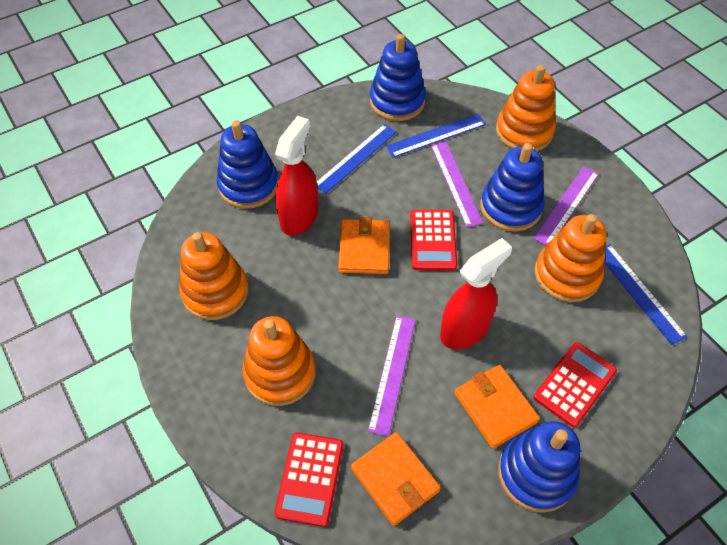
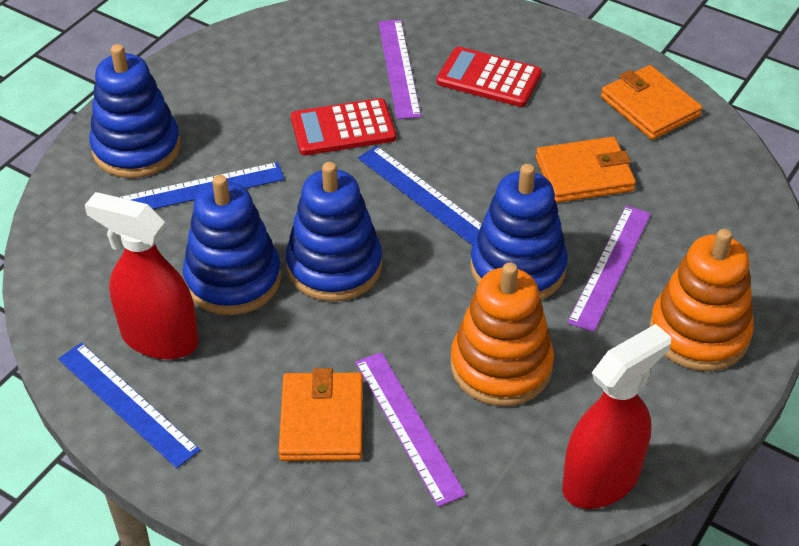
orange stacking toy: 4 -> 2
red calculator: 3 -> 2

